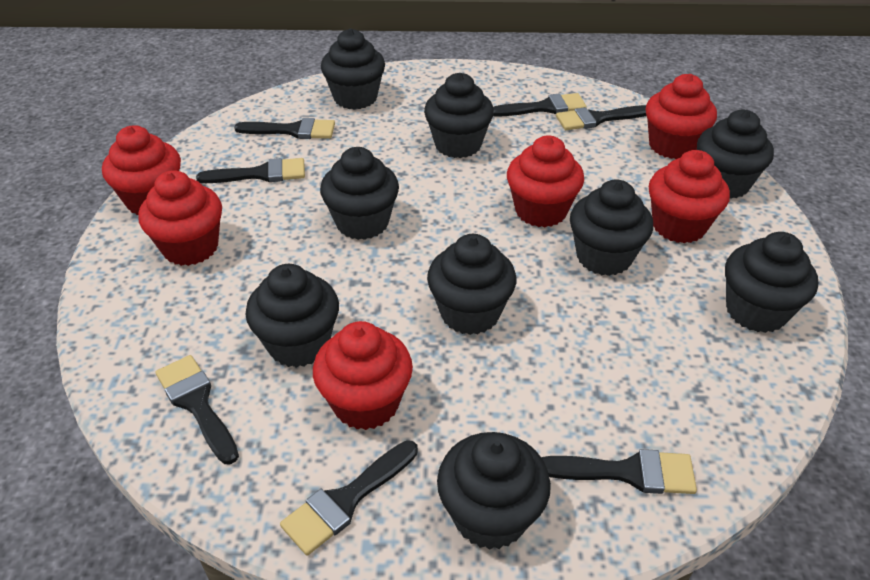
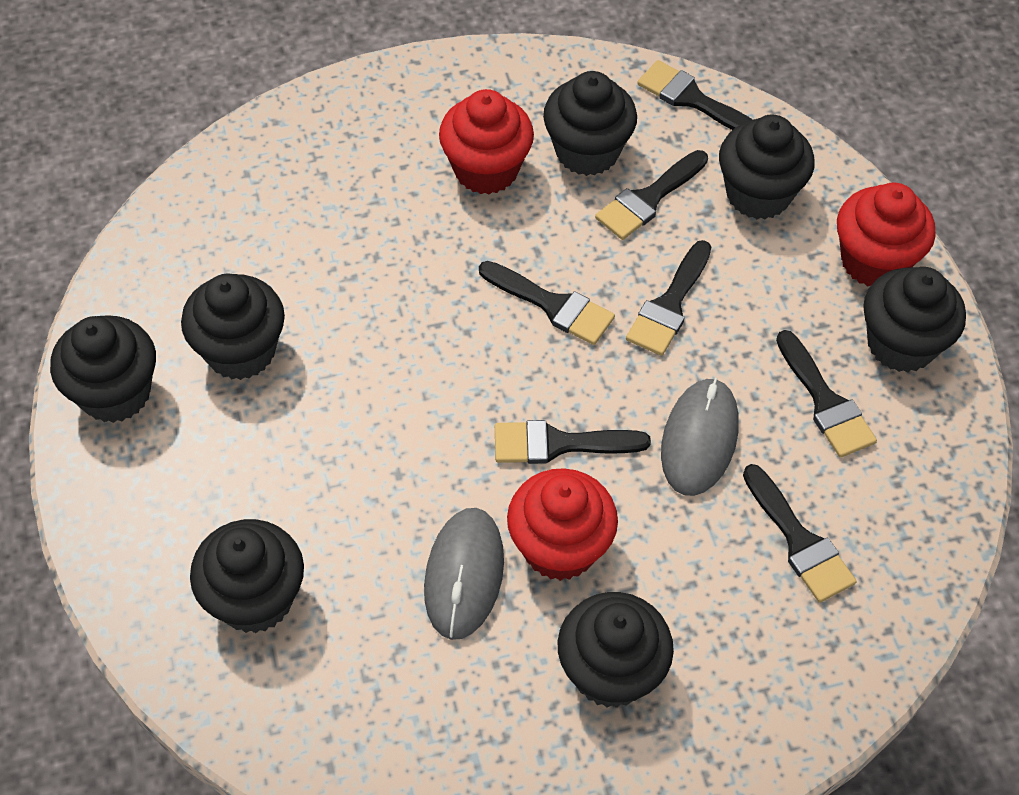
black cupcake: 9 -> 7
grey mouse: 0 -> 2
red cupcake: 6 -> 3

